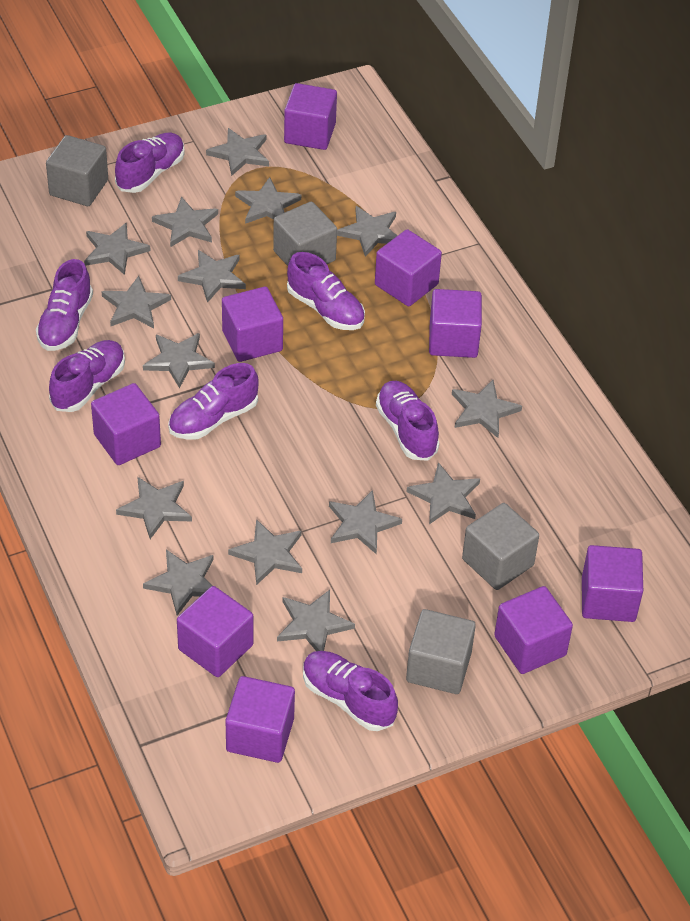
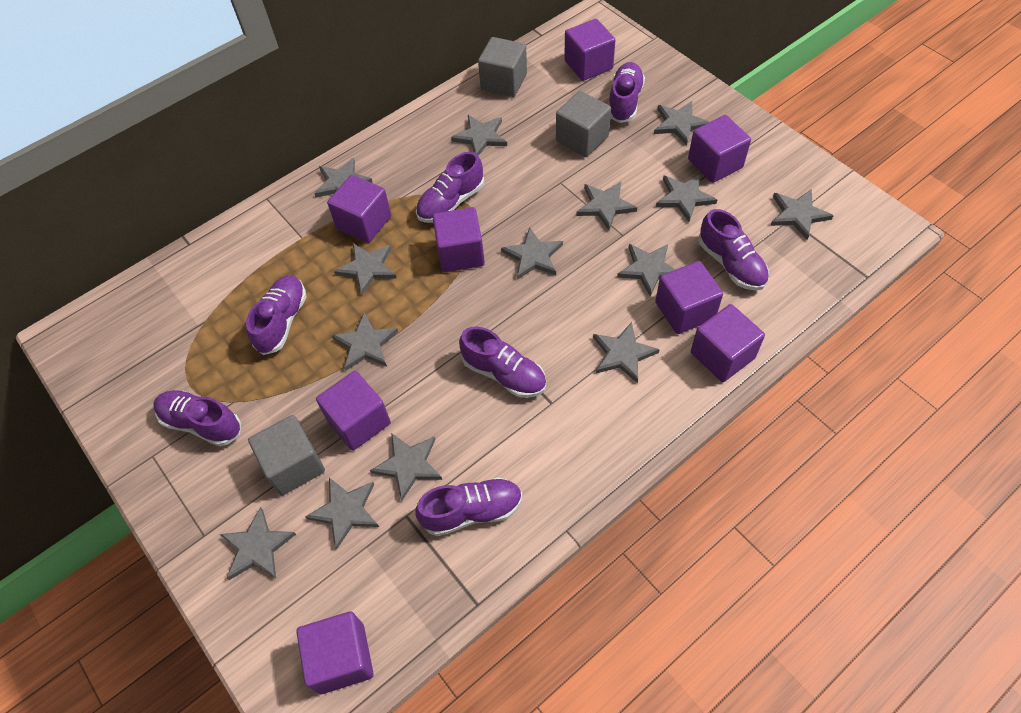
grey cube: 4 -> 3
grey star: 15 -> 14
purple cube: 9 -> 8

